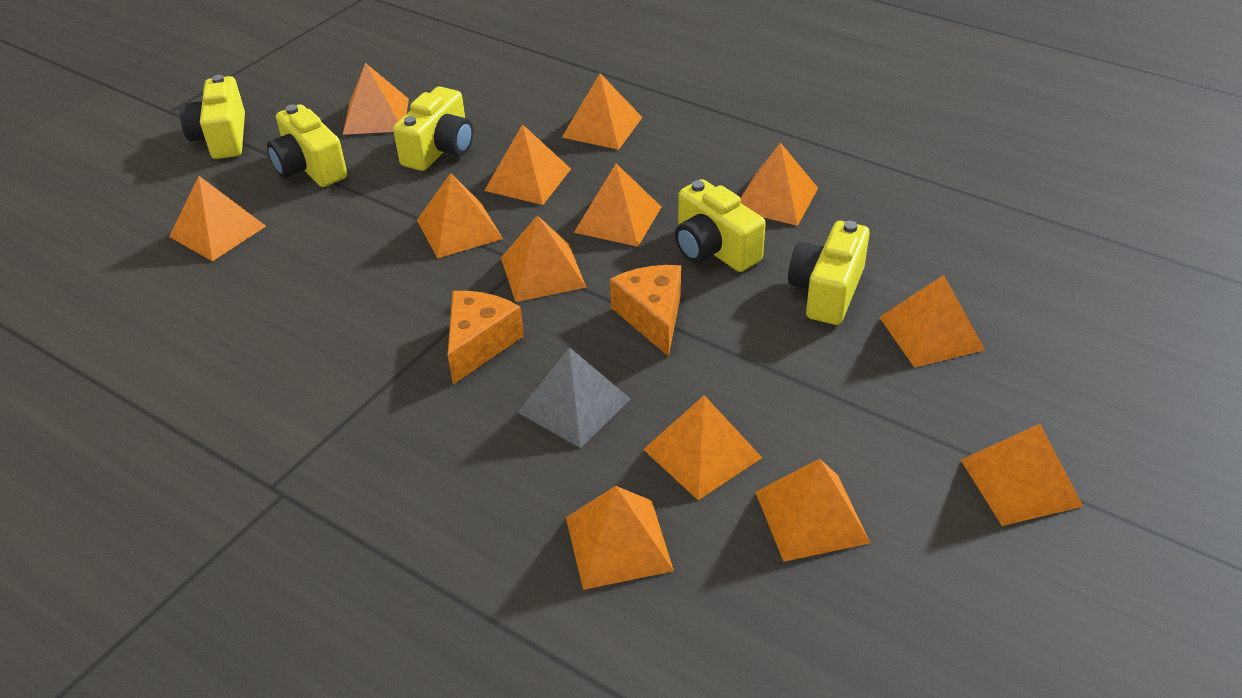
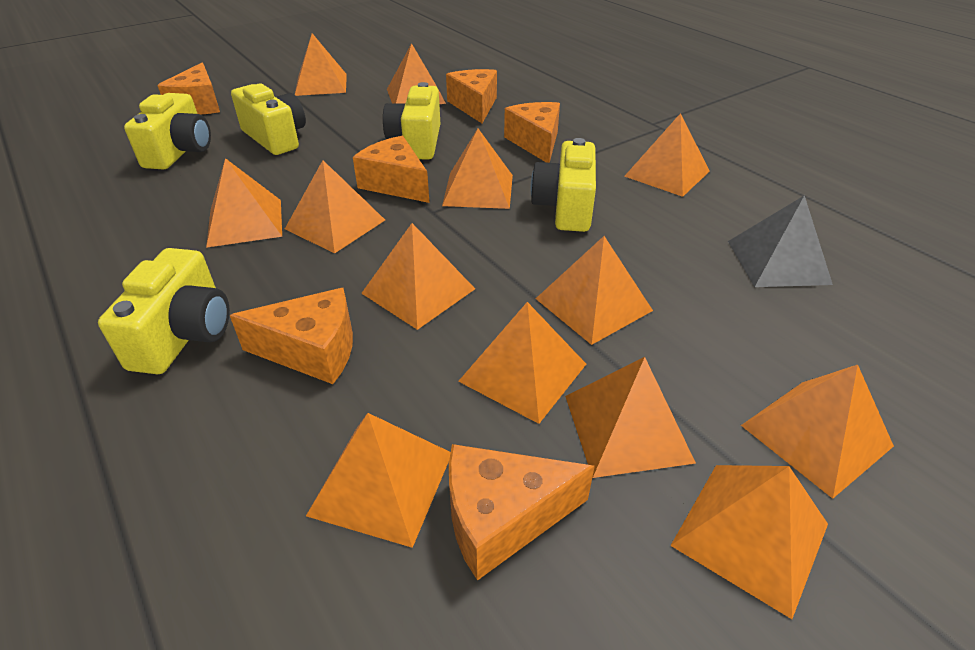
orange cheese: 2 -> 6

